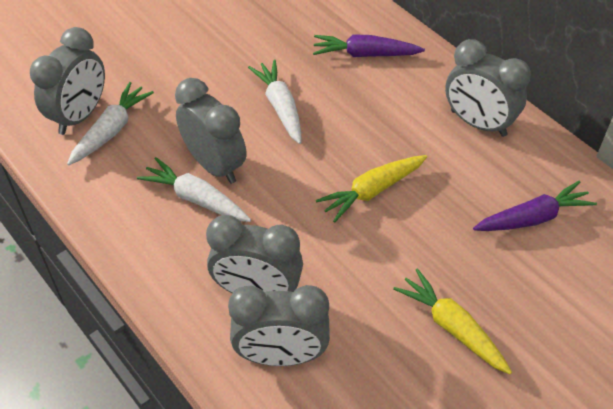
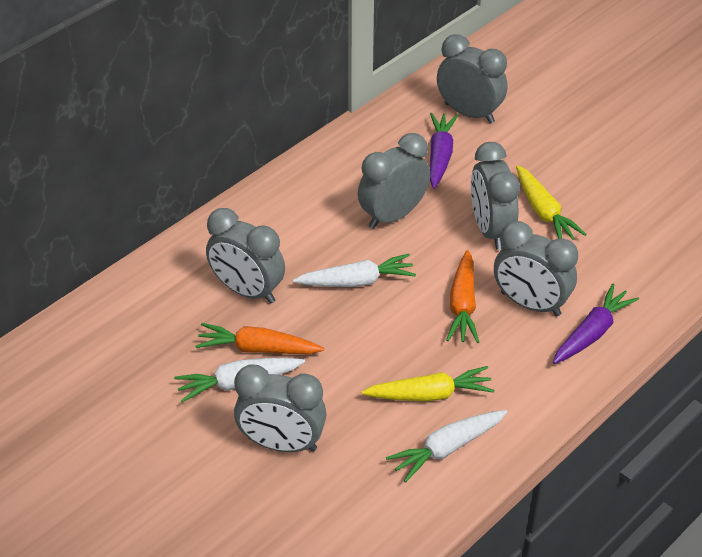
grey clock: 5 -> 6
orange carrot: 0 -> 2

